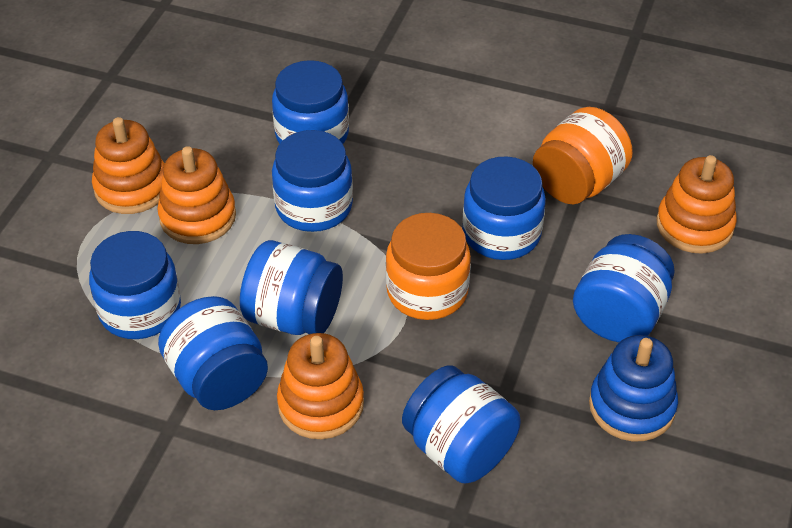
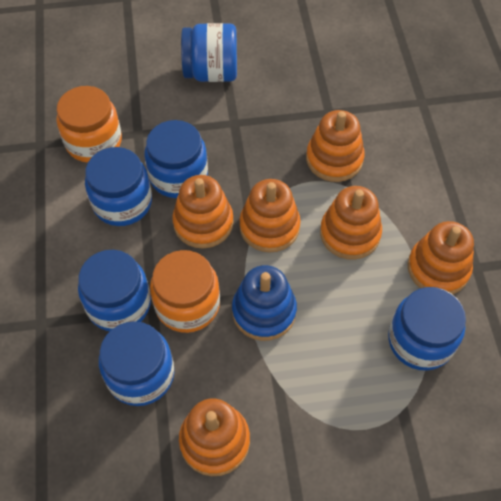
blue jar: 8 -> 6
orange stacking toy: 4 -> 6

